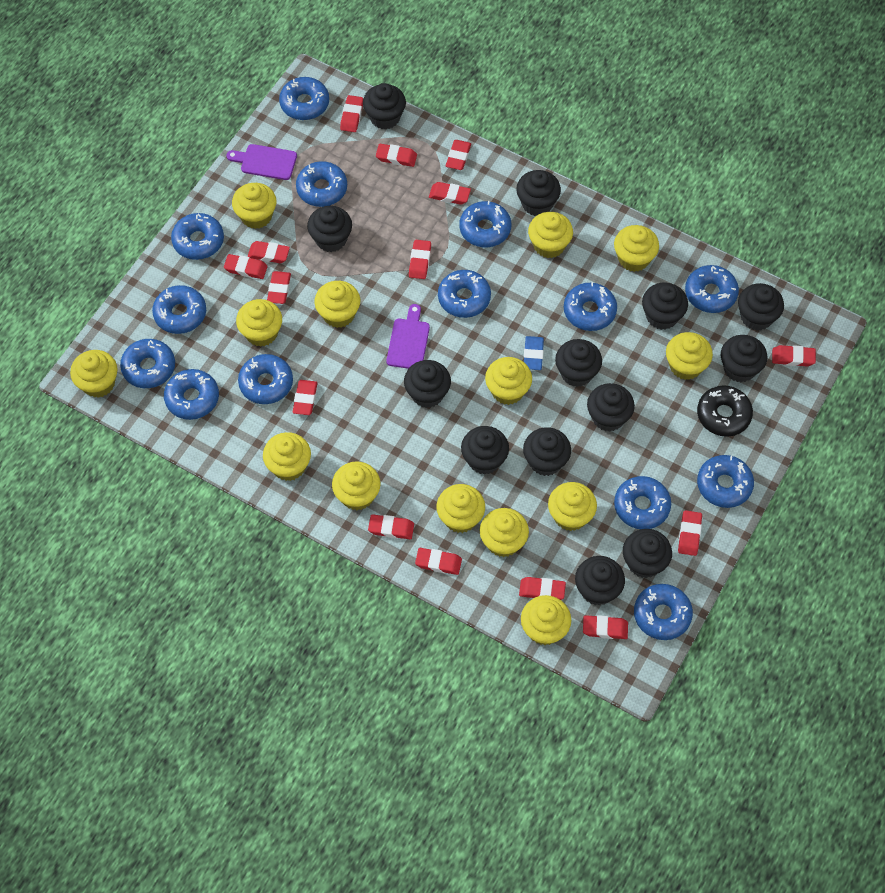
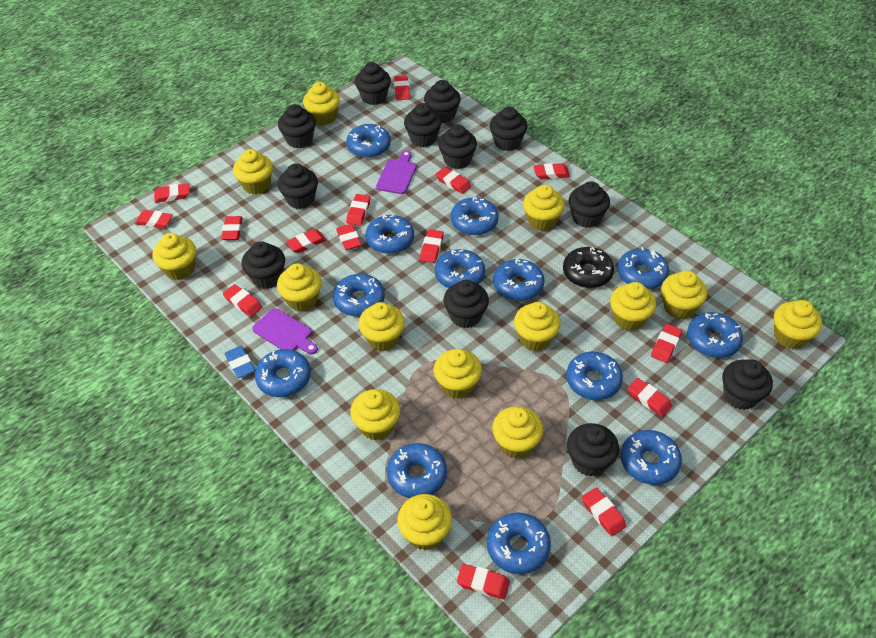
black cupcake: 13 -> 12
blue donut: 14 -> 13

